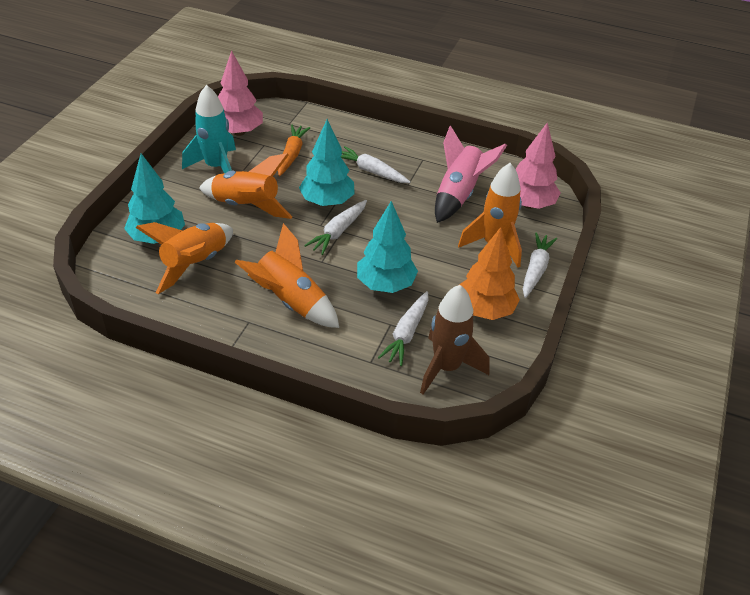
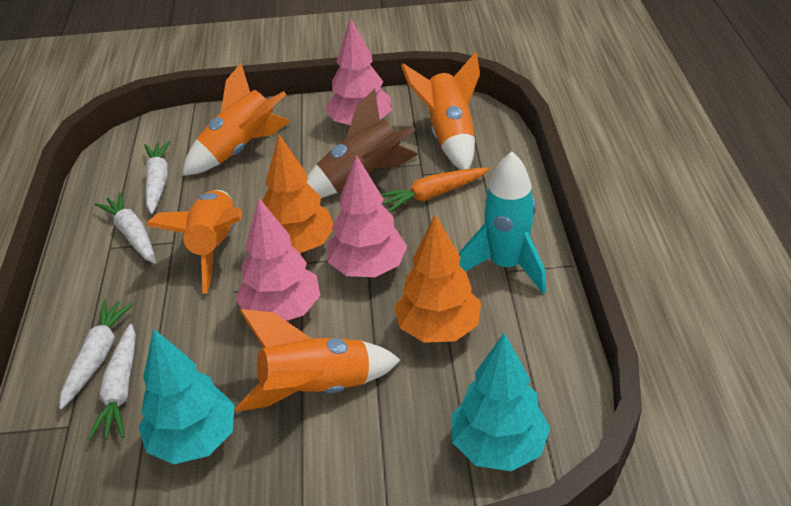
orange tree: 1 -> 2
pink rocket: 1 -> 0
pink tree: 2 -> 3
turquoise tree: 3 -> 2

